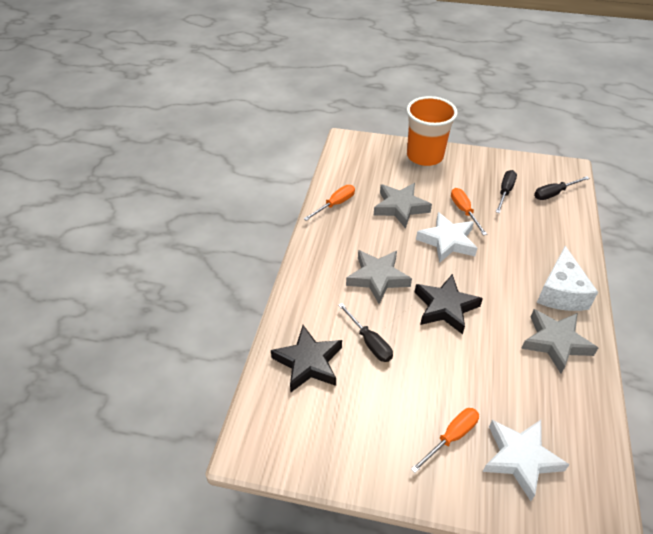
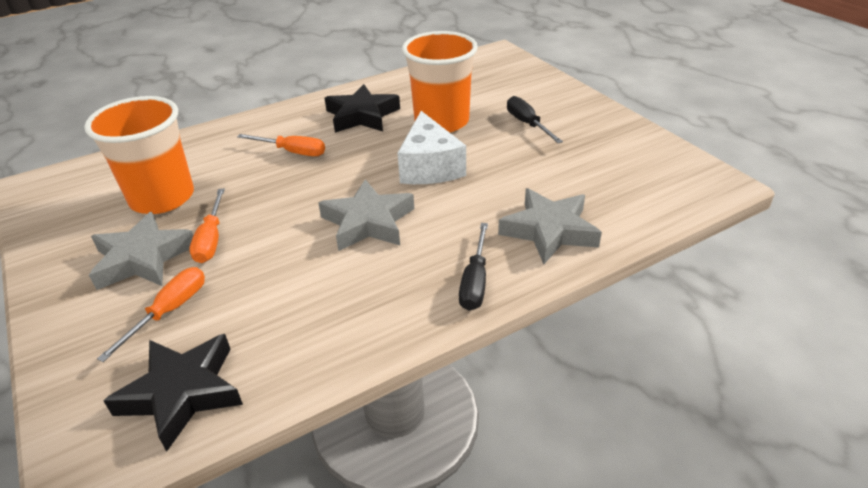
black screwdriver: 3 -> 2
orange cup: 1 -> 2
white star: 2 -> 0

